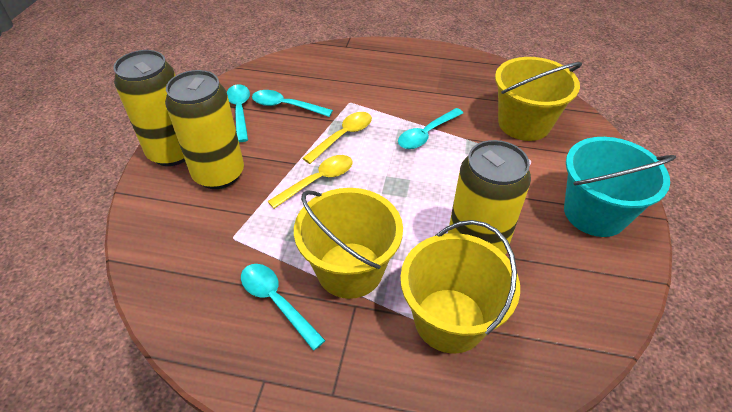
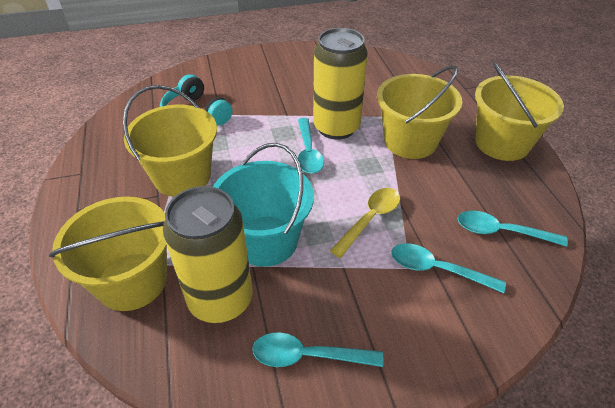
turquoise headphones: 0 -> 1
yellow bucket: 3 -> 4
yellow can: 3 -> 2
yellow spoon: 2 -> 1

